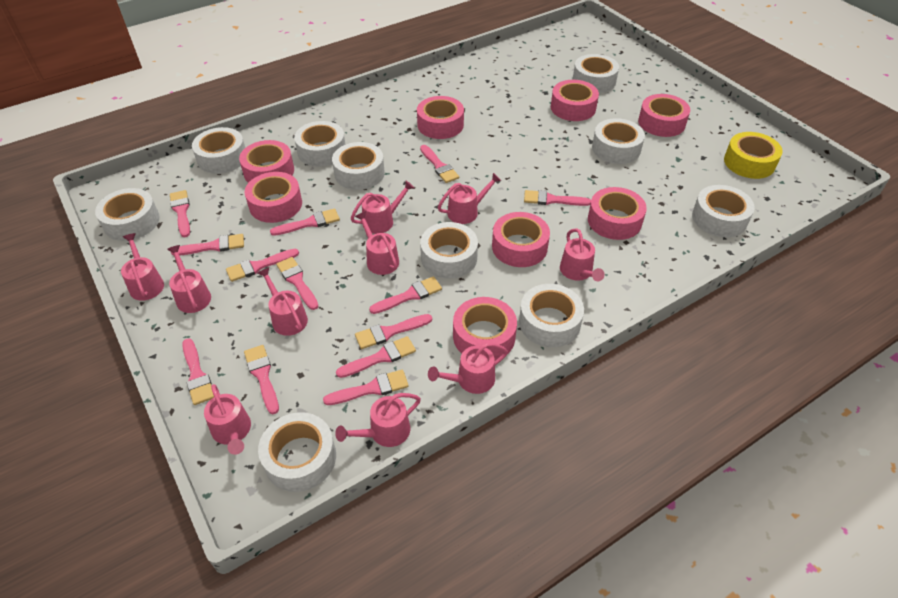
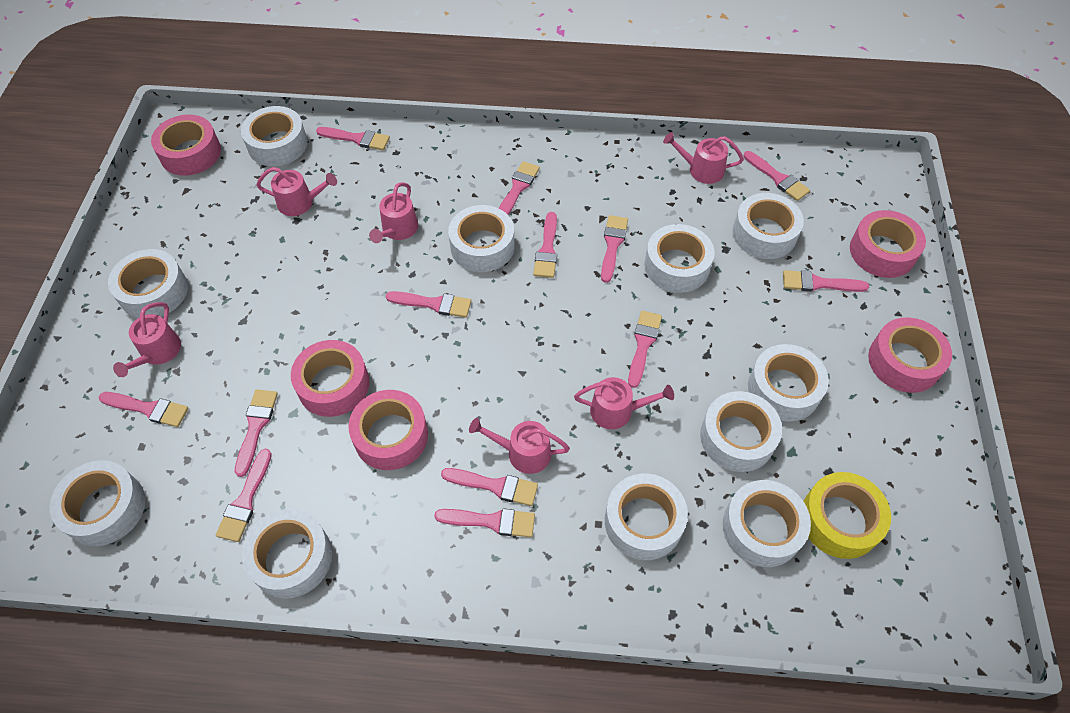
pink tape: 8 -> 5
pink watering can: 10 -> 6
white tape: 10 -> 11

